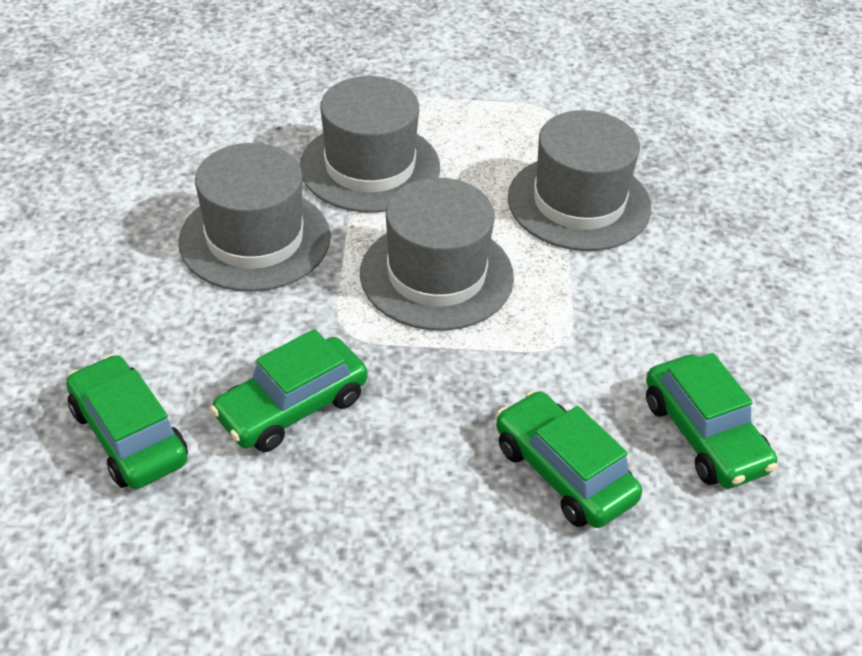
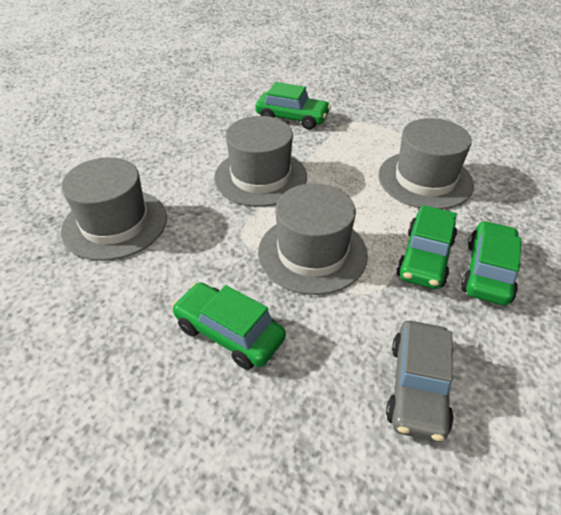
grey car: 0 -> 1

